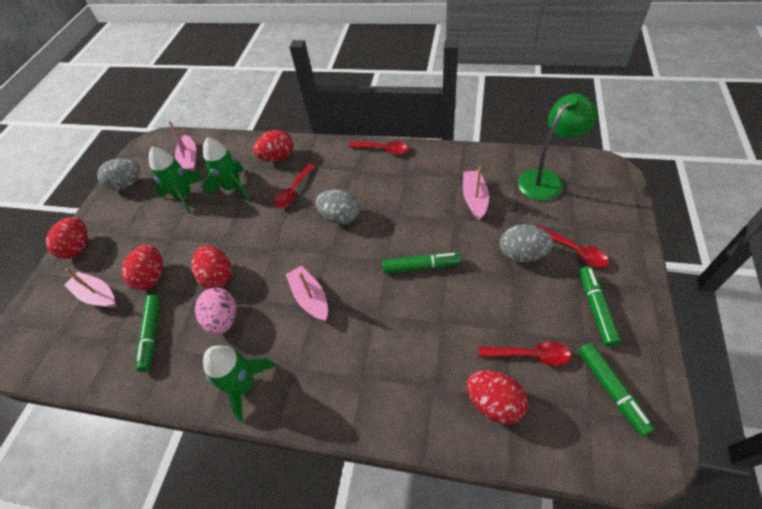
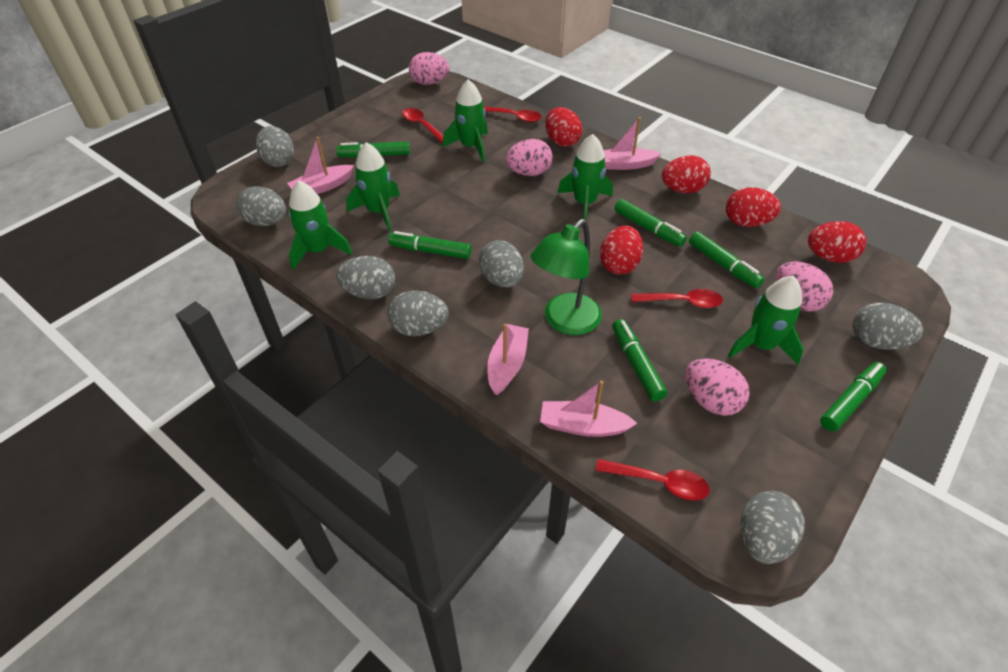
green marker: 4 -> 6
green rocket: 3 -> 5
grey egg: 3 -> 7
pink egg: 1 -> 4

